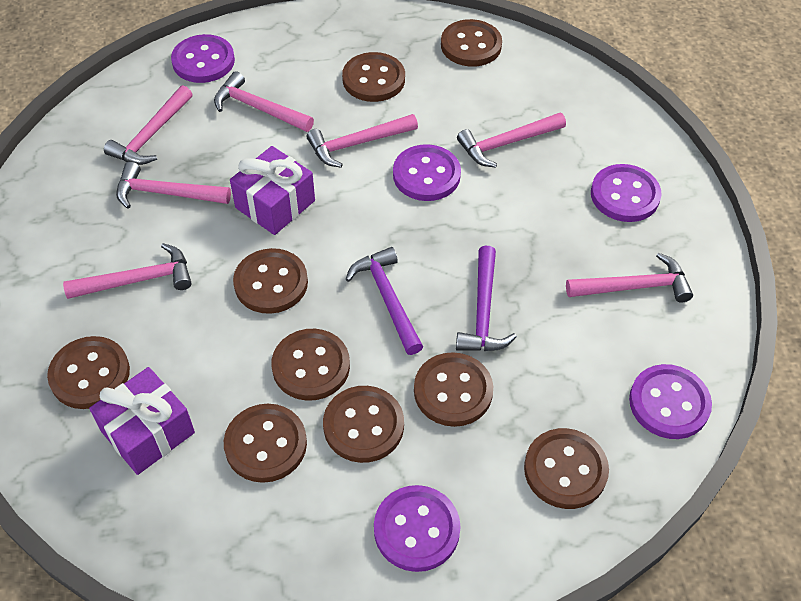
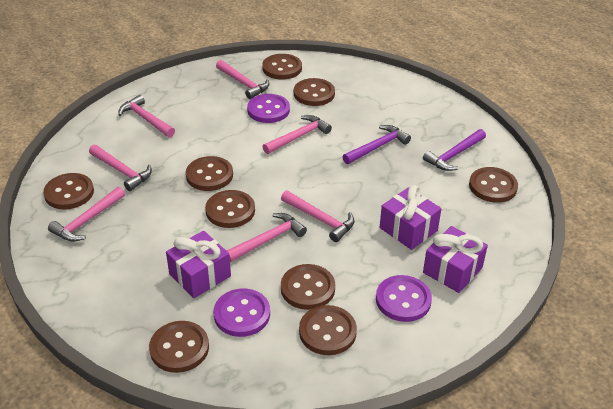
purple button: 5 -> 3
purple gift: 2 -> 3

